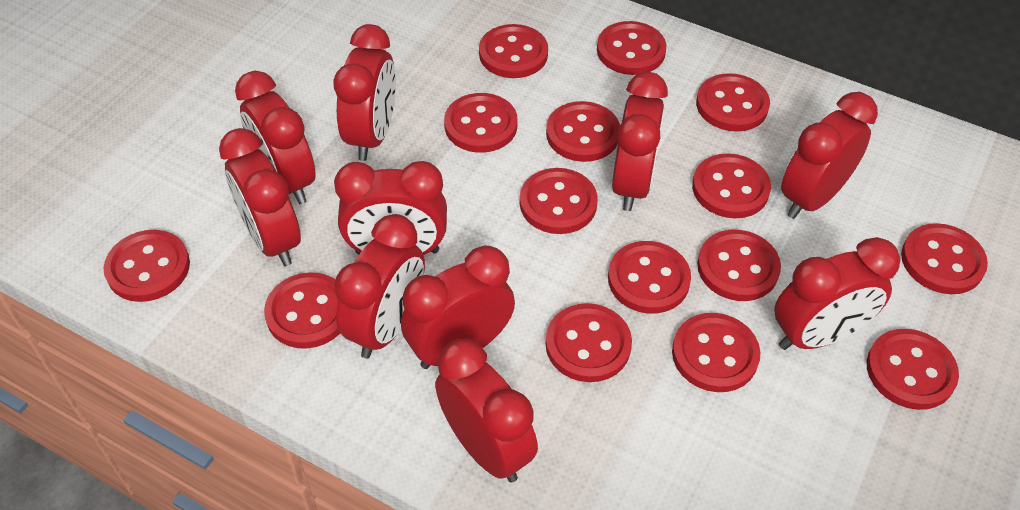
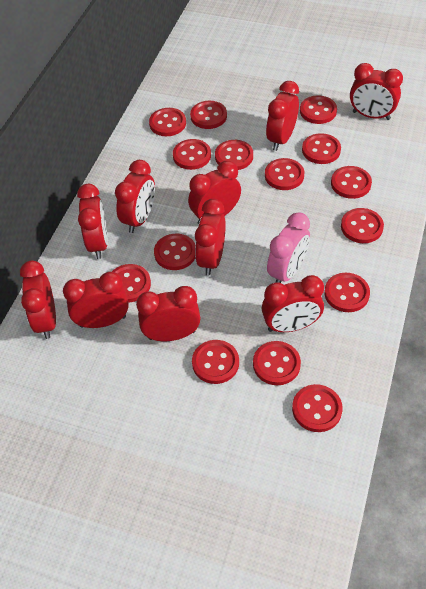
pink clock: 0 -> 1

